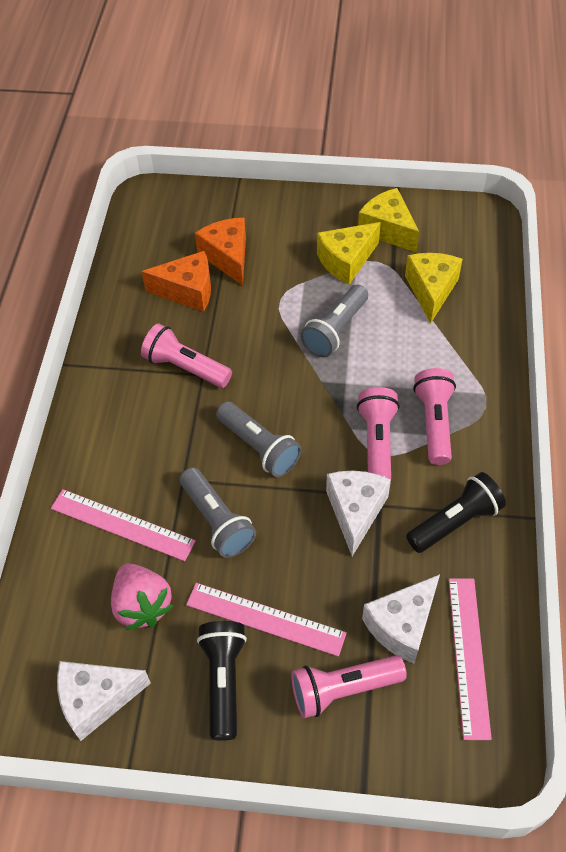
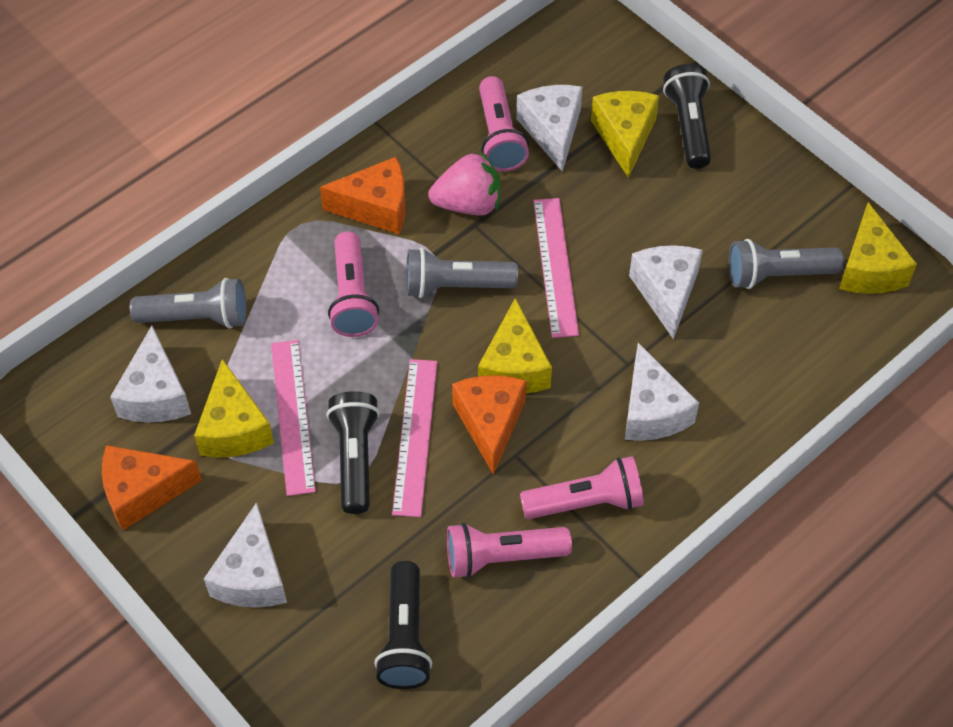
black flashlight: 2 -> 3
orange cheese: 2 -> 3
white cheese: 3 -> 5
yellow cheese: 3 -> 4

